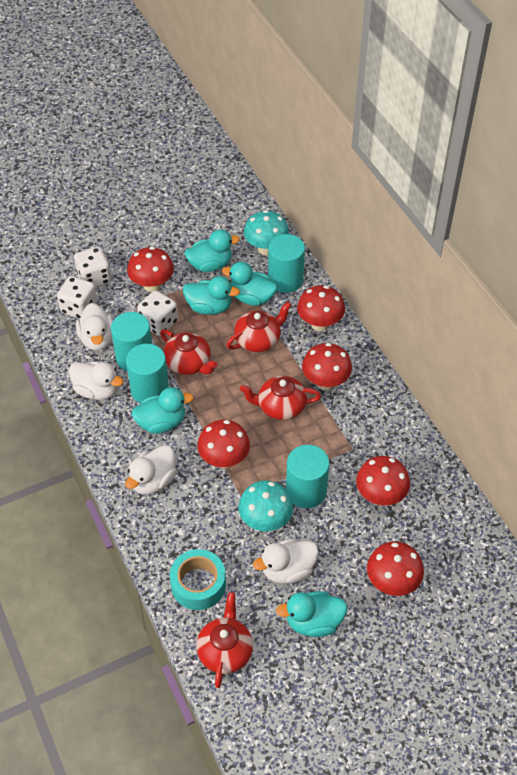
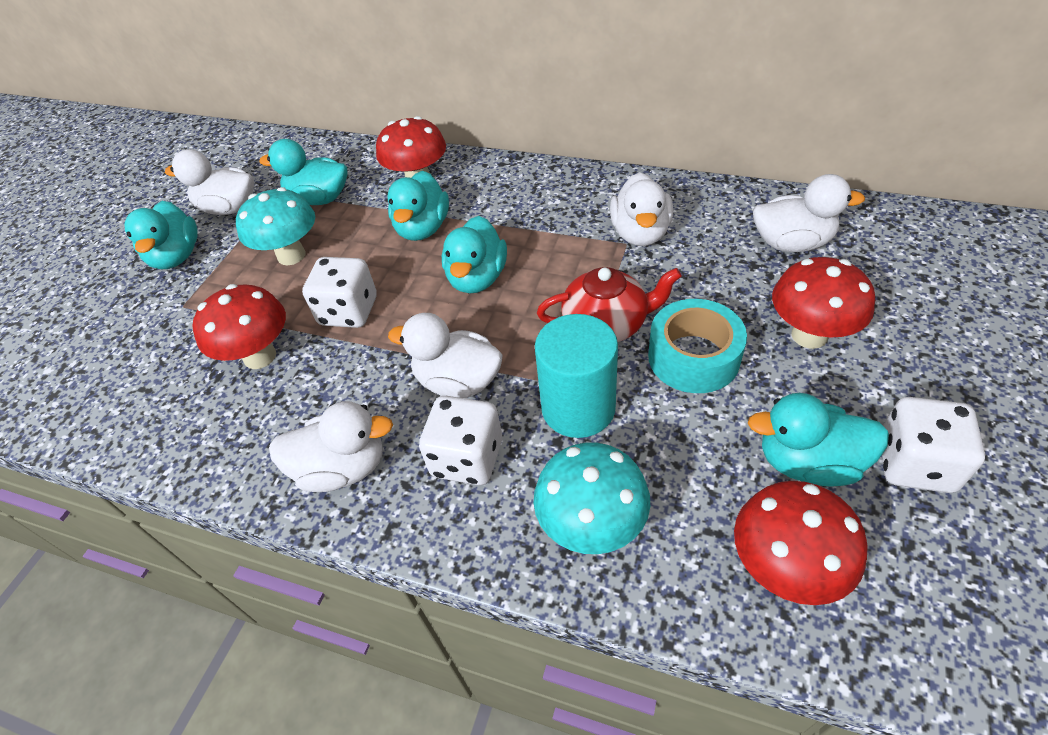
red mushroom: 6 -> 4
red teapot: 4 -> 1
turquoise cylinder: 4 -> 1
white duck: 4 -> 5

